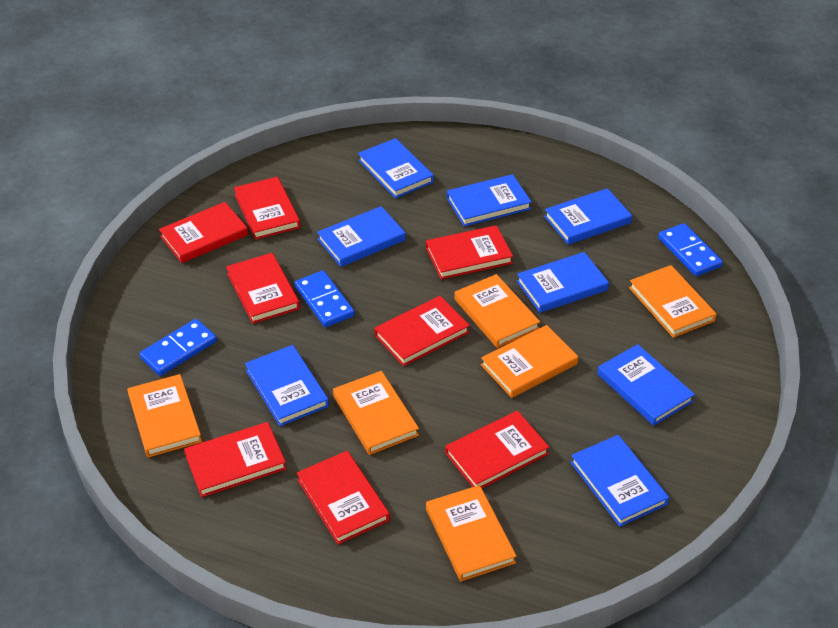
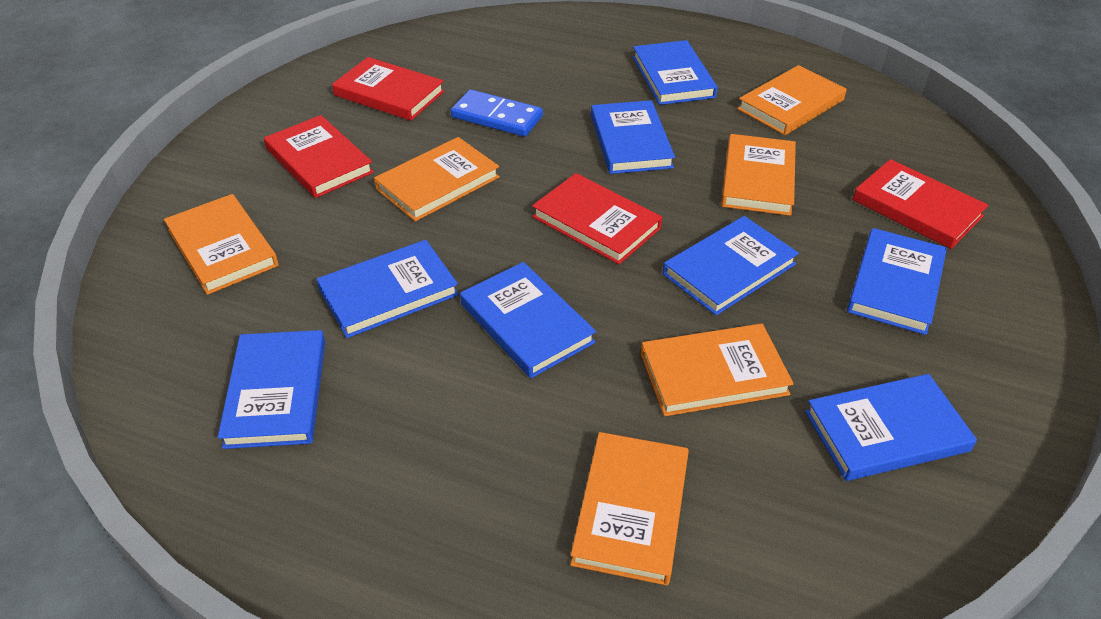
blue domino: 3 -> 1
red book: 8 -> 4

